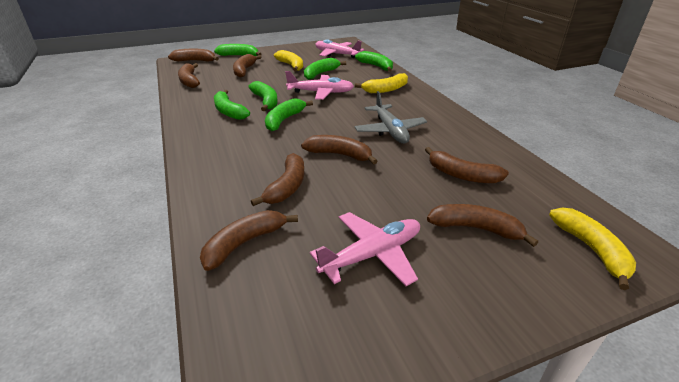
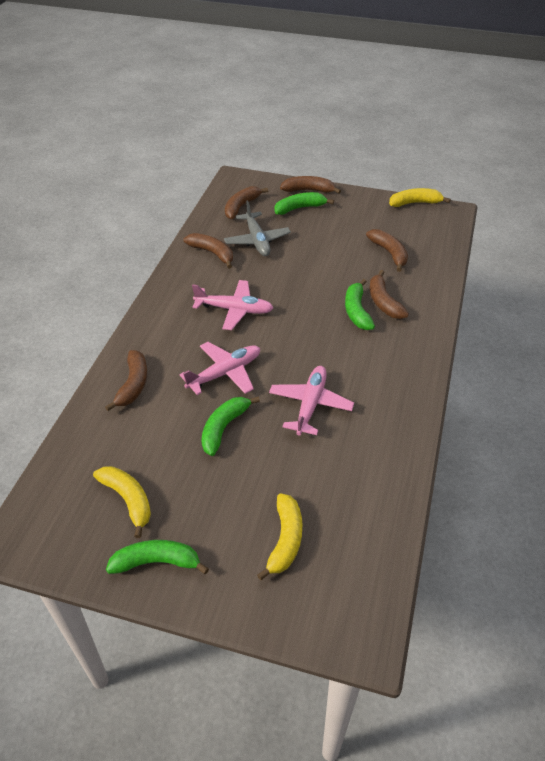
brown banana: 8 -> 6
green banana: 6 -> 4

